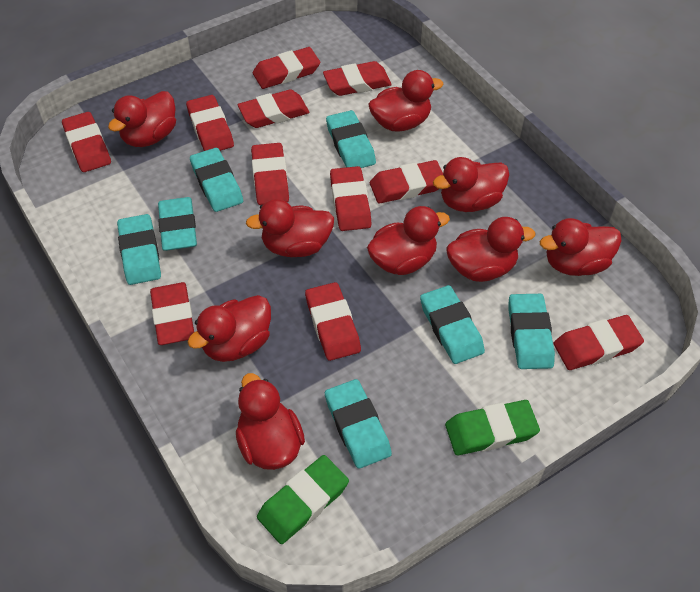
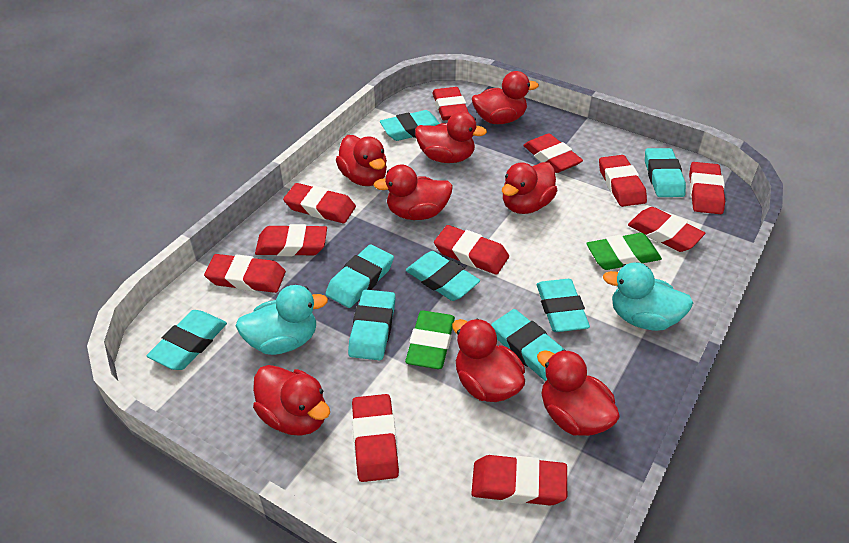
red duck: 9 -> 8
turquoise duck: 0 -> 2
turquoise eraser: 7 -> 8

